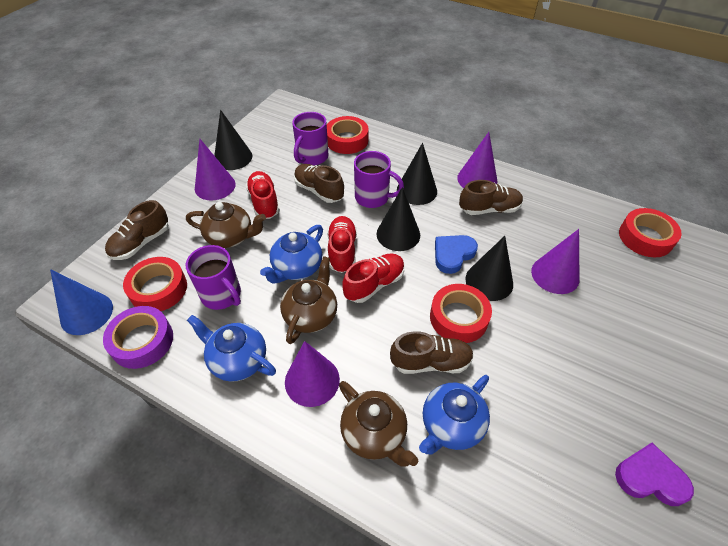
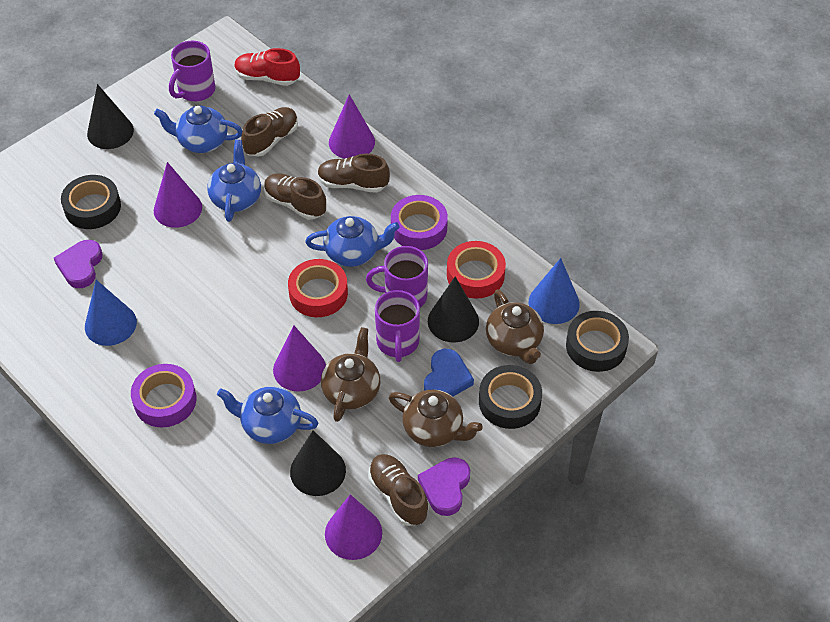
black cone: 4 -> 3
black tape: 0 -> 3
blue cone: 1 -> 2
blue teapot: 3 -> 4
purple heart: 1 -> 2
purple tape: 1 -> 2
red shoe: 3 -> 1
red tape: 4 -> 2

